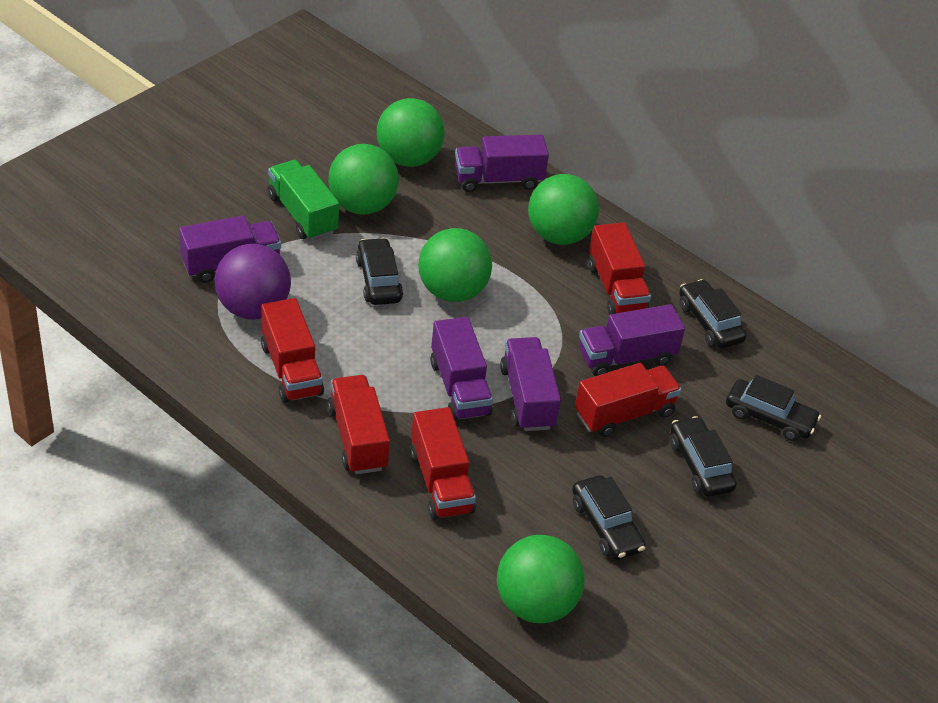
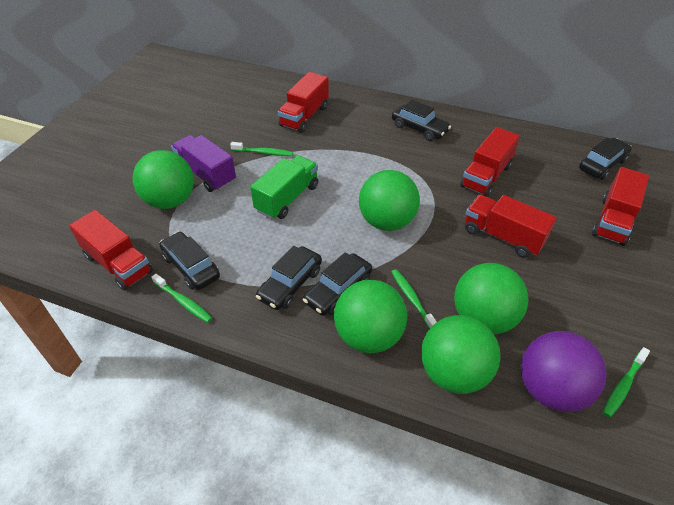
green toothbrush: 0 -> 4
purple truck: 5 -> 1

